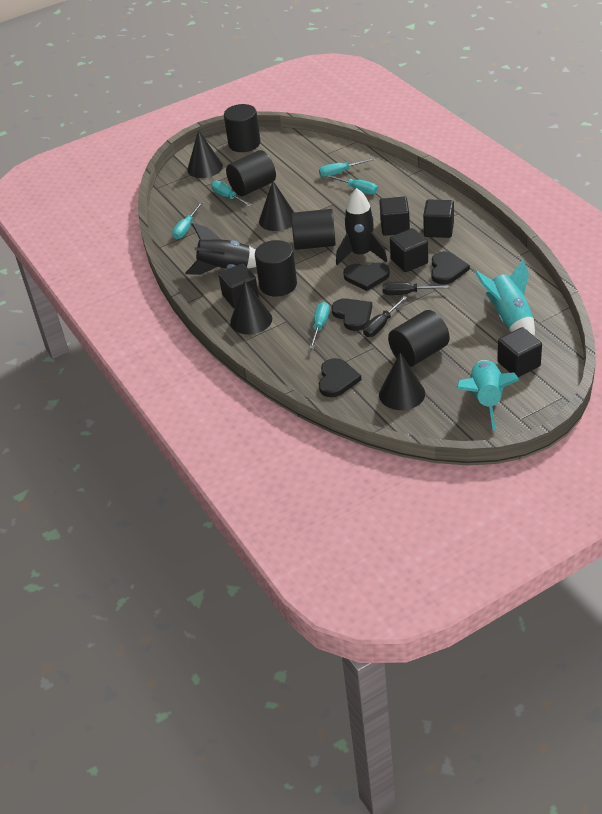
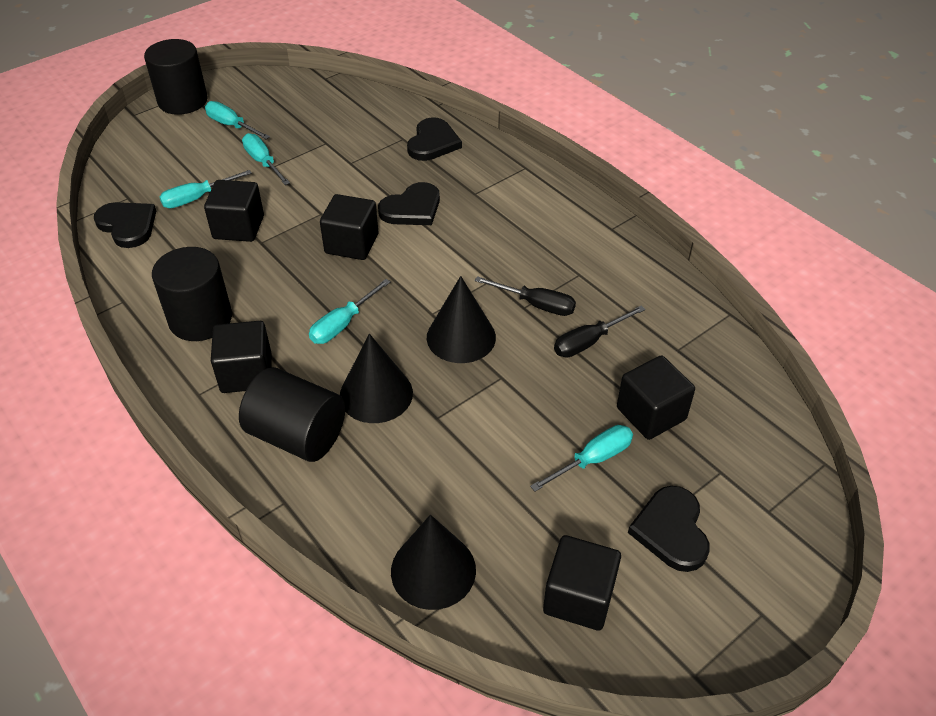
black cone: 4 -> 3
black cylinder: 5 -> 3
black rocket: 2 -> 0
turquoise rocket: 2 -> 0

